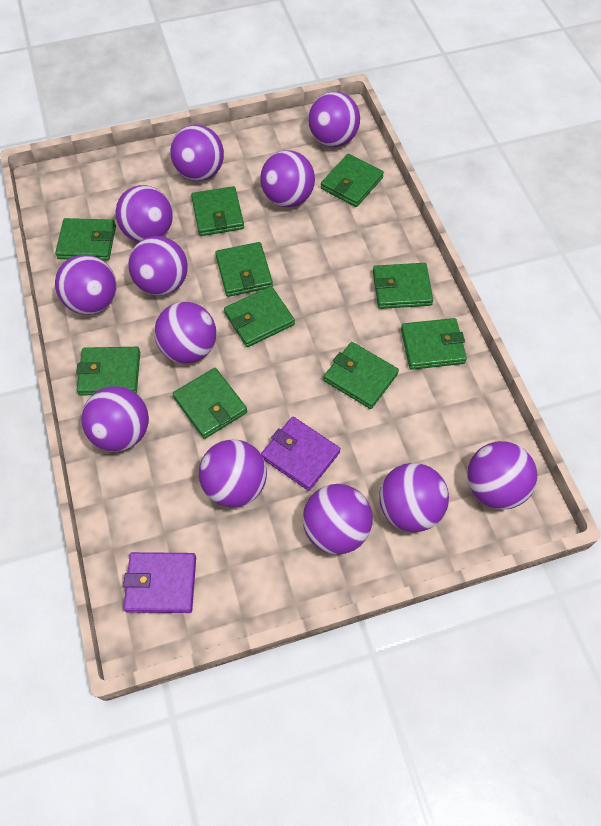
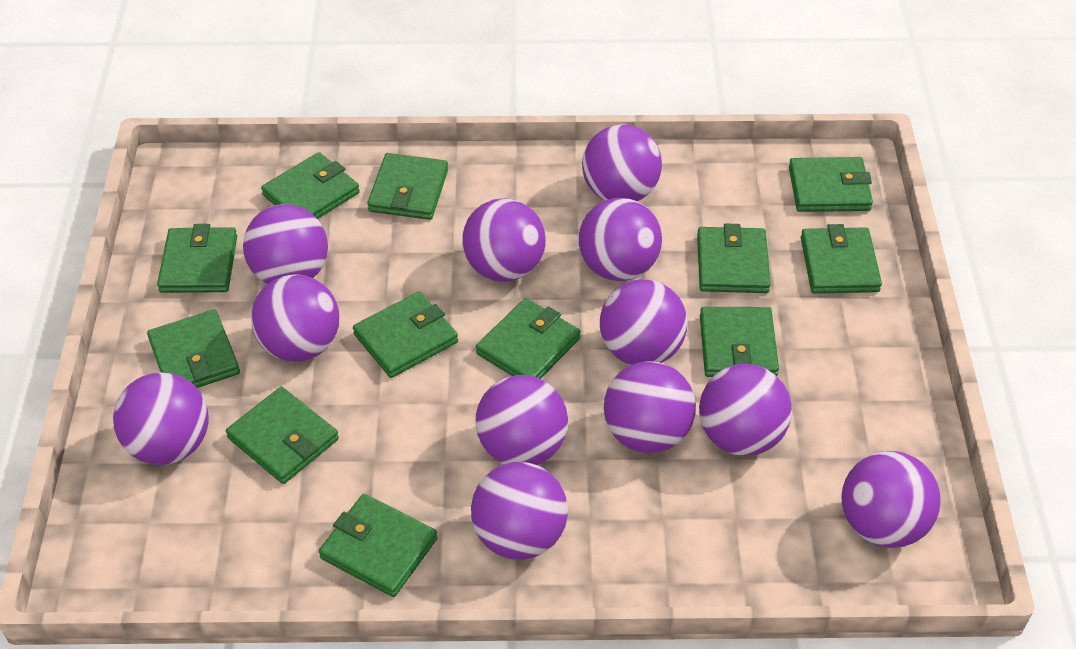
green wallet: 10 -> 12
purple wallet: 2 -> 0

